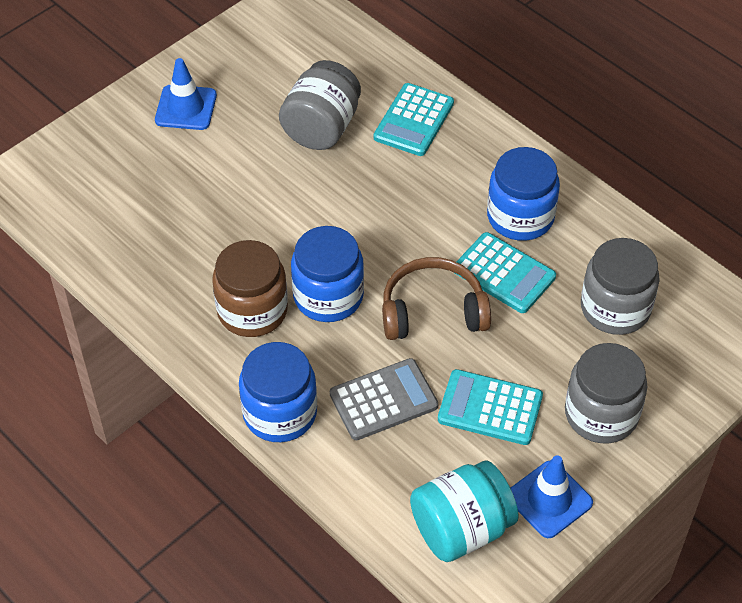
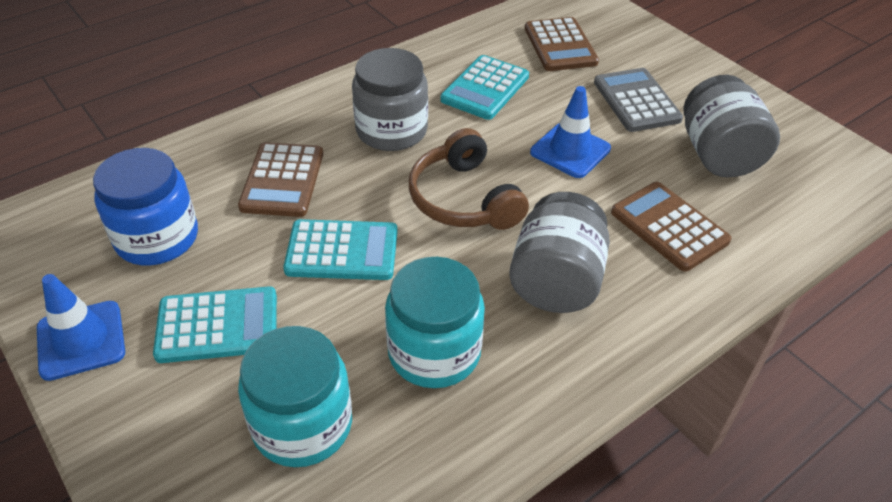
blue jar: 3 -> 1
brown calculator: 0 -> 3
brown jar: 1 -> 0
turquoise jar: 1 -> 2

